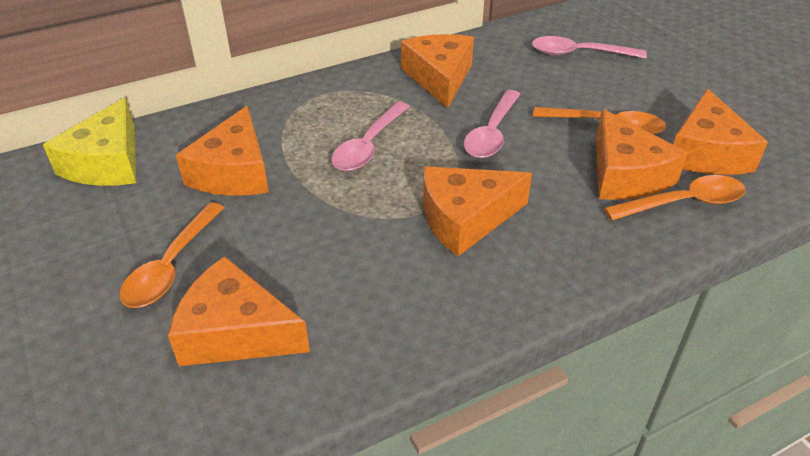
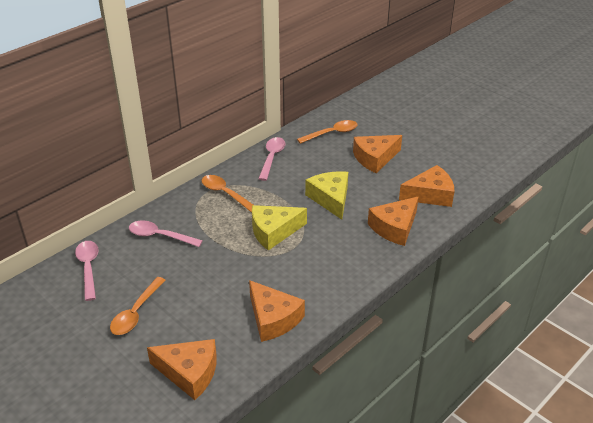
orange cheese: 6 -> 5
yellow cheese: 1 -> 2

